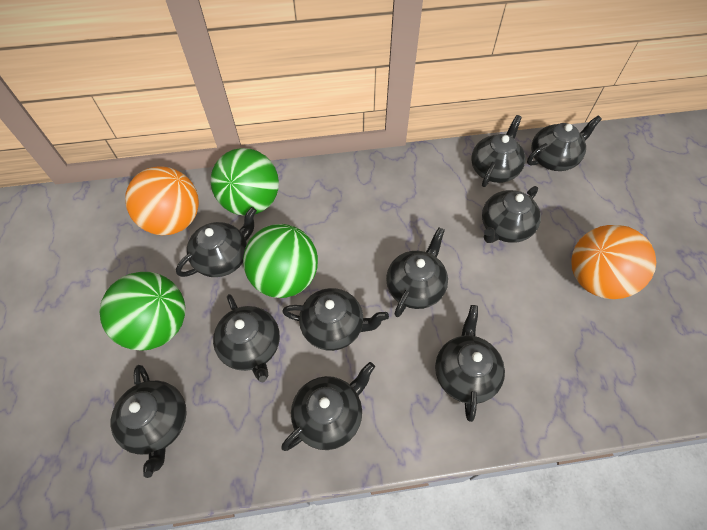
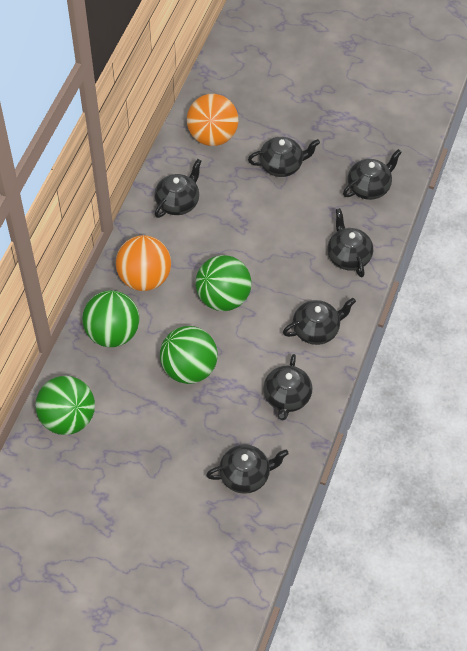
black teapot: 10 -> 7
green ball: 3 -> 4

